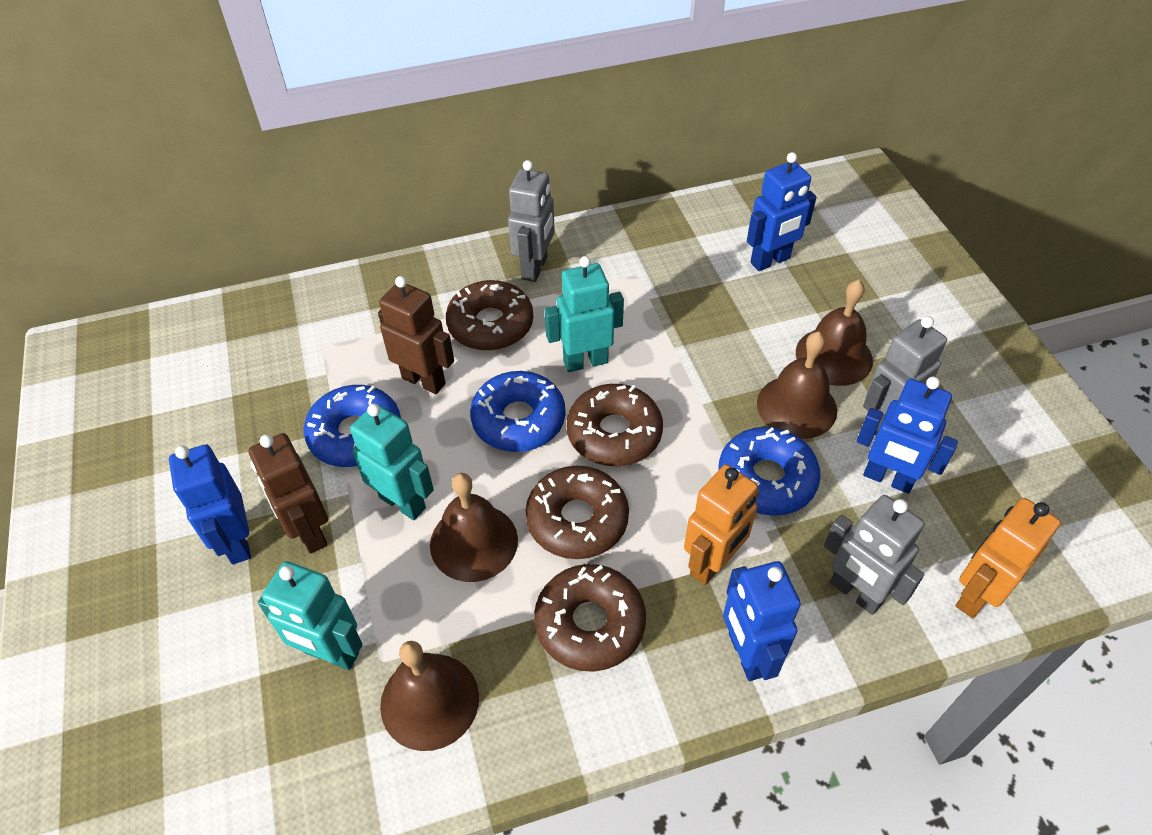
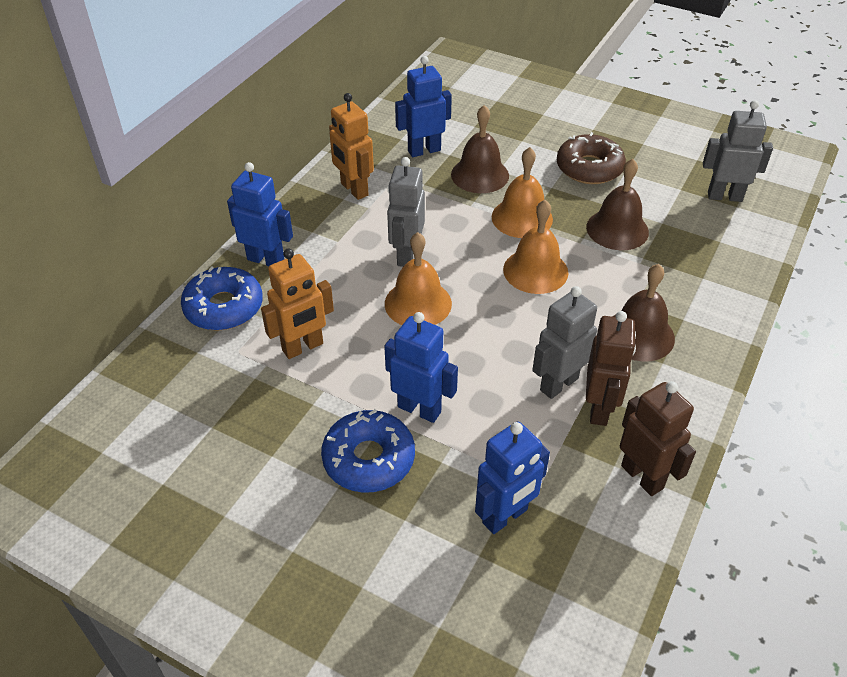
blue donut: 3 -> 2
brown bell: 4 -> 3
brown donut: 4 -> 1
orange bell: 0 -> 3
turquoise robot: 3 -> 0

